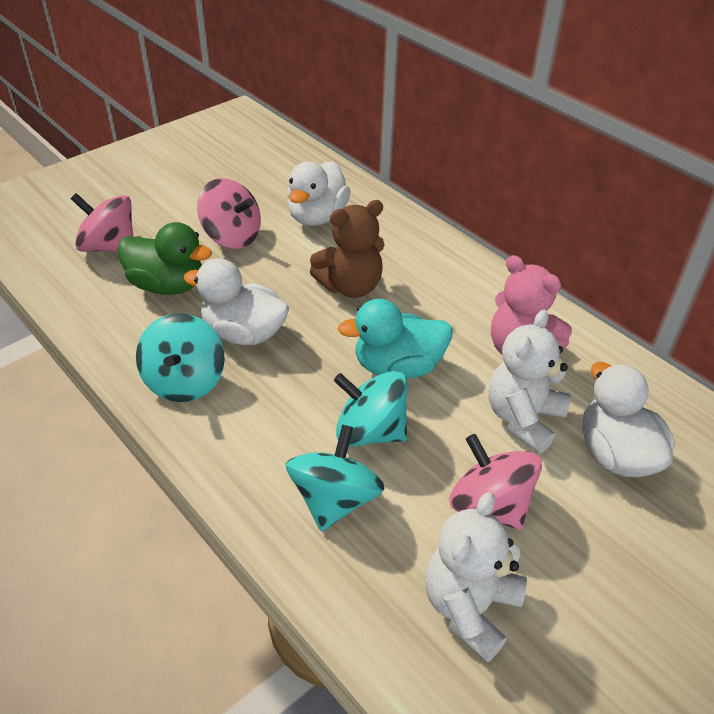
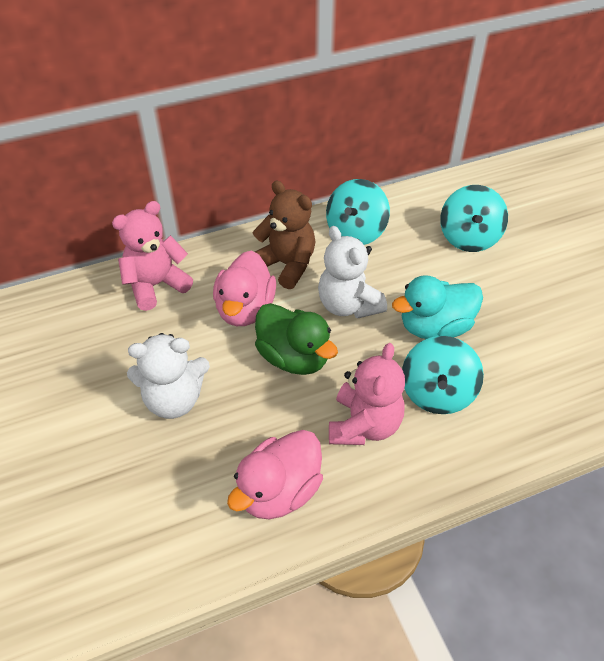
pink duck: 0 -> 2
pink spinning top: 3 -> 0
pink teddy bear: 1 -> 2
white duck: 3 -> 0

